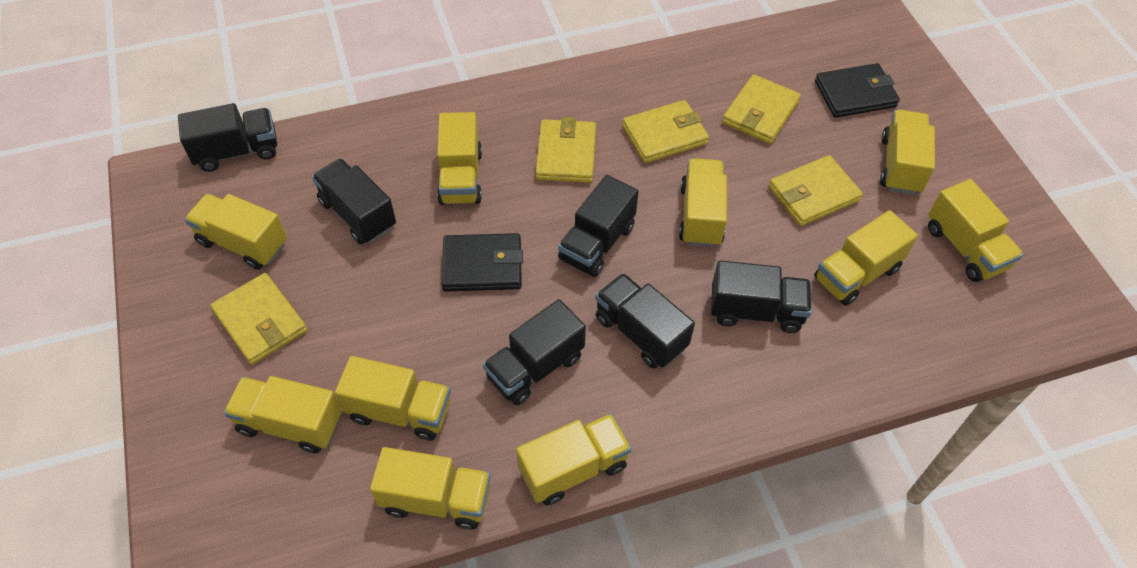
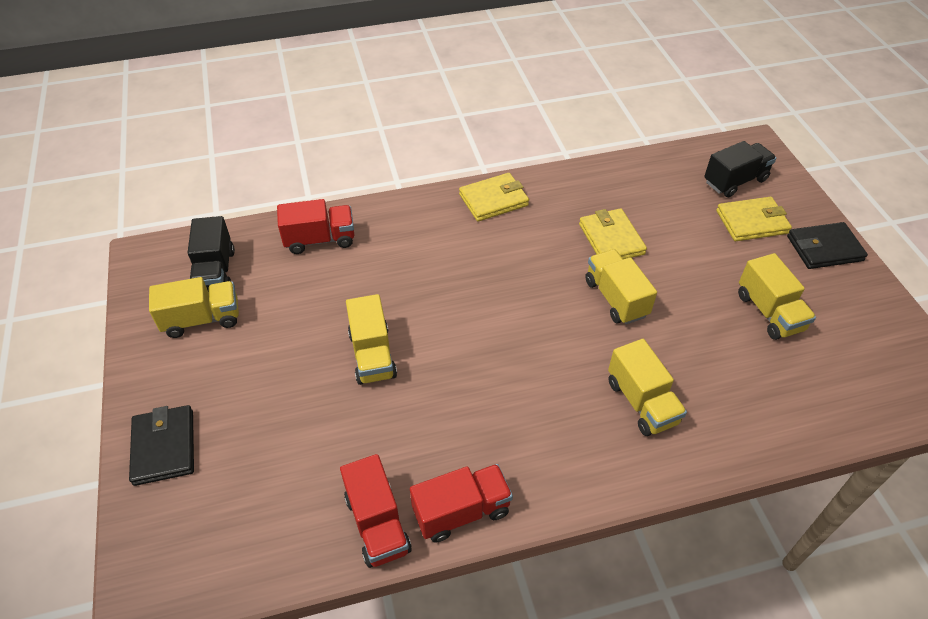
black truck: 6 -> 2
red truck: 0 -> 3
yellow truck: 10 -> 5
yellow wallet: 5 -> 3

